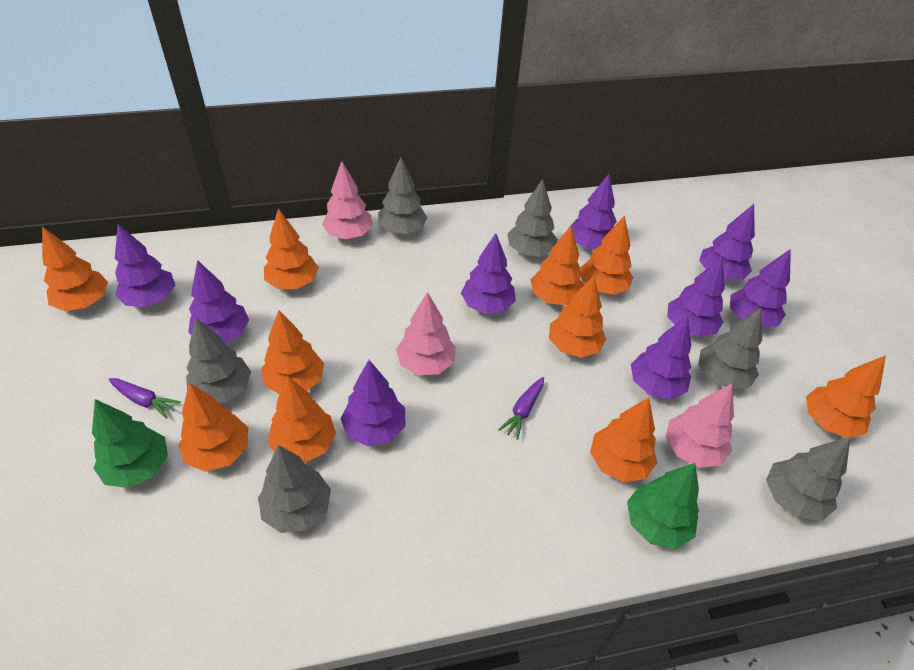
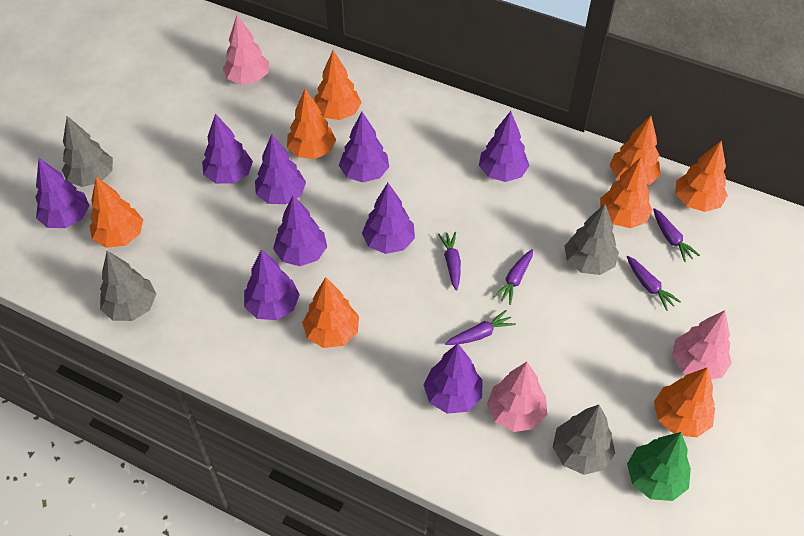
green tree: 2 -> 1
grey tree: 6 -> 4
orange tree: 10 -> 8
purple carrot: 2 -> 5

